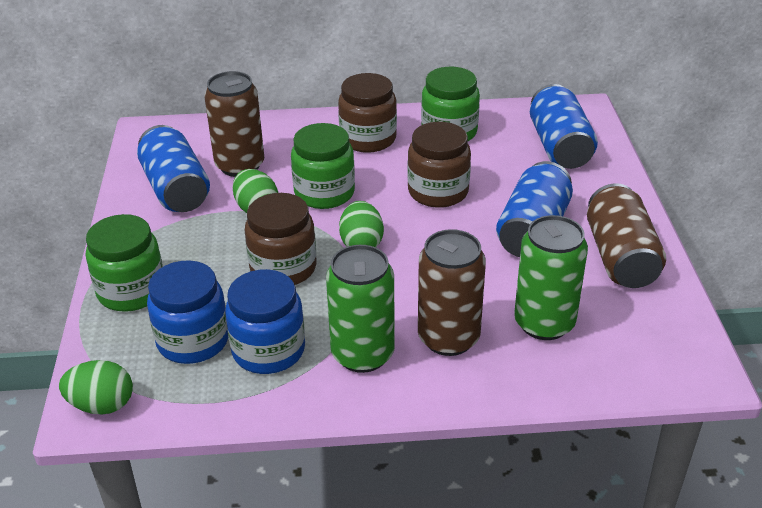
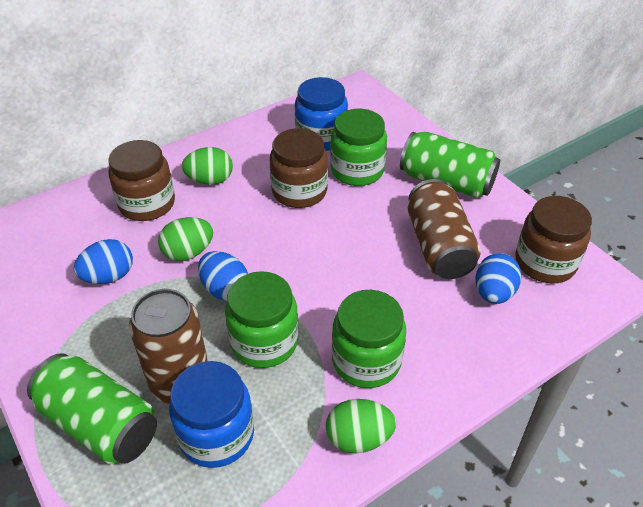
blue can: 3 -> 0
blue egg: 0 -> 3
brown can: 3 -> 2

